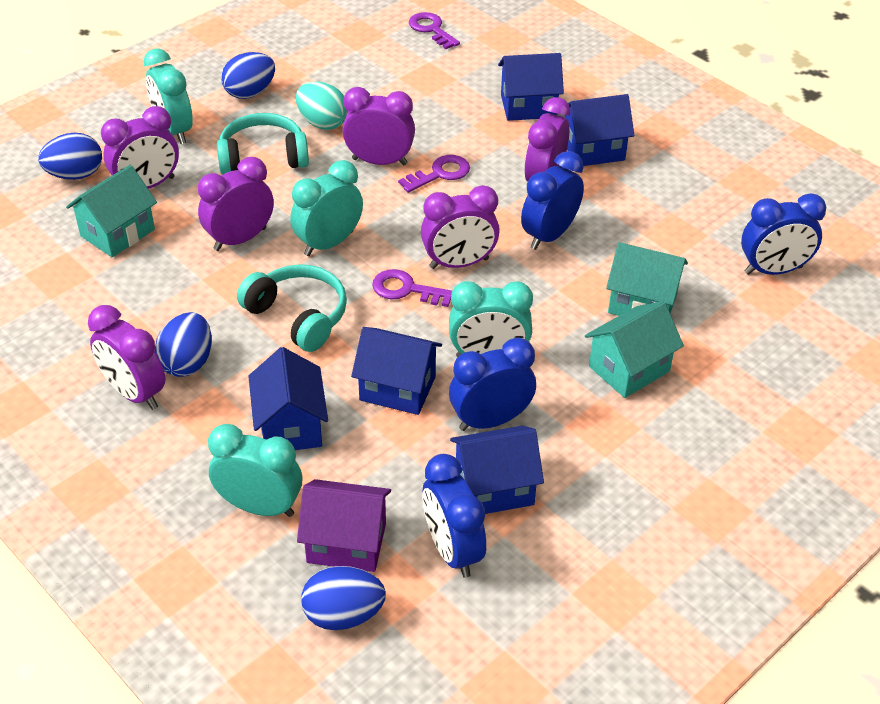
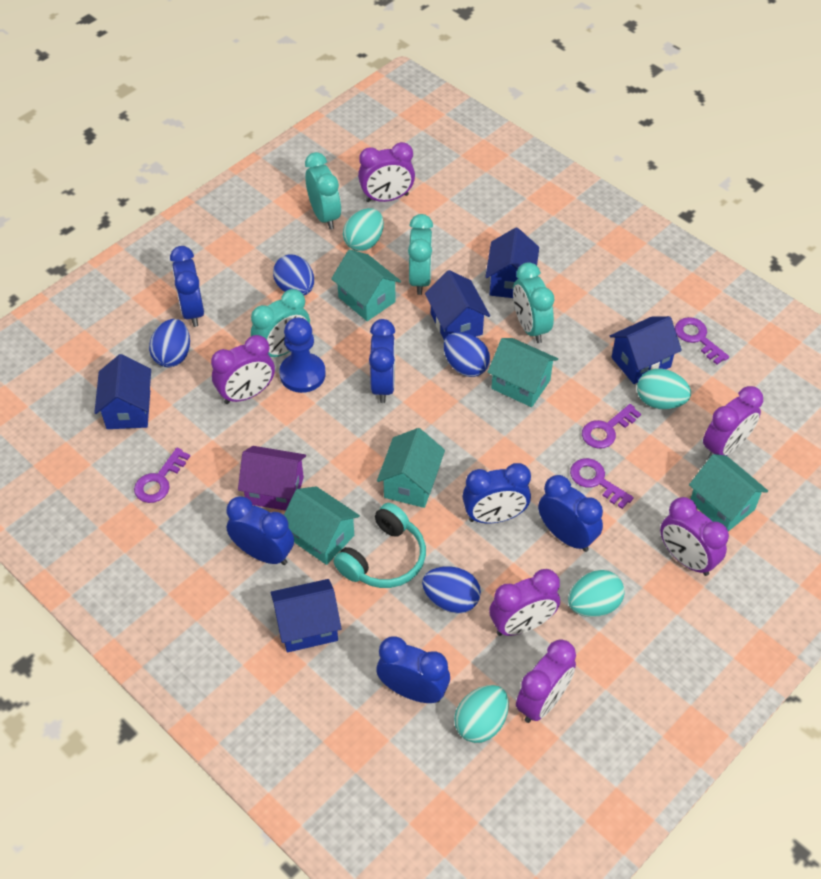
blue clock: 4 -> 6
blue pawn: 0 -> 1
purple key: 3 -> 4
turquoise egg: 1 -> 4
turquoise headphones: 2 -> 1
turquoise house: 3 -> 5

